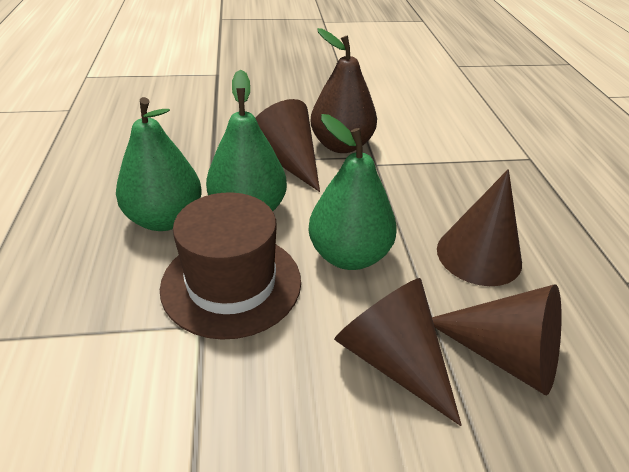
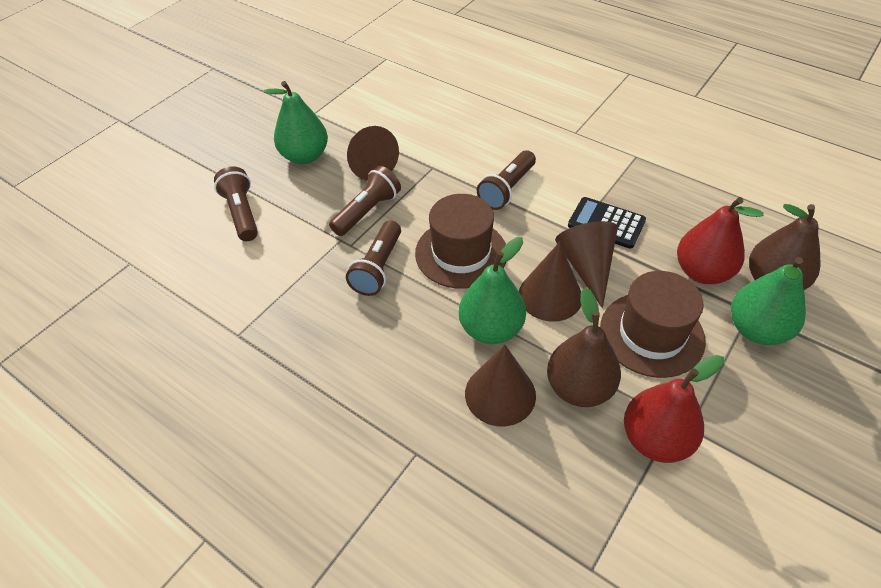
black calculator: 0 -> 1
brown flashlight: 0 -> 4
brown hat: 1 -> 2
brown pear: 1 -> 2
red pear: 0 -> 2

